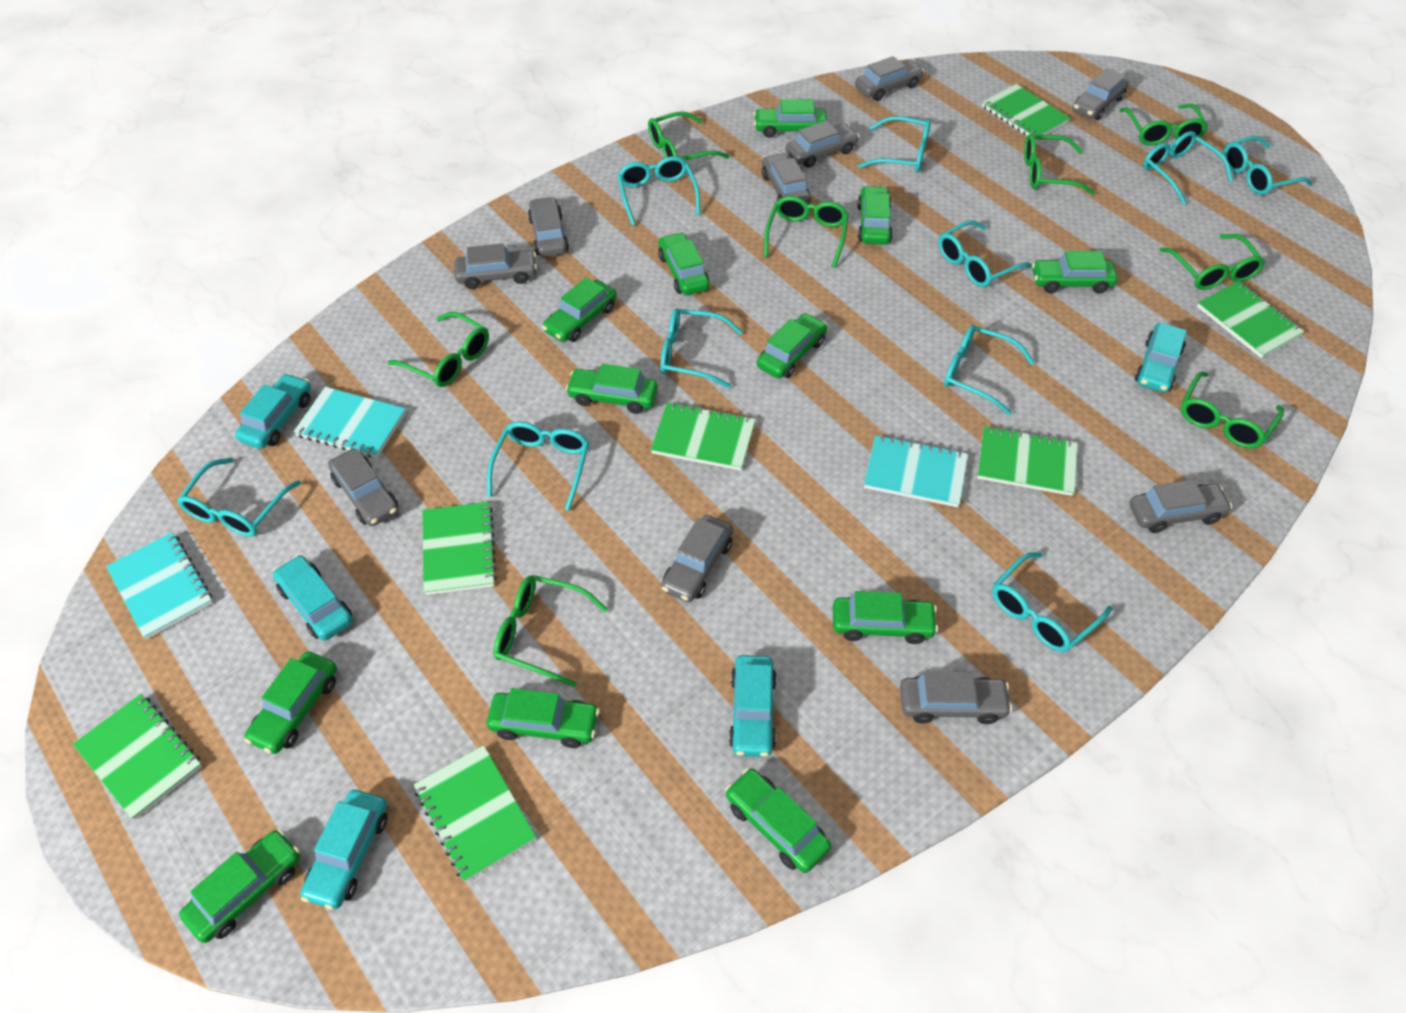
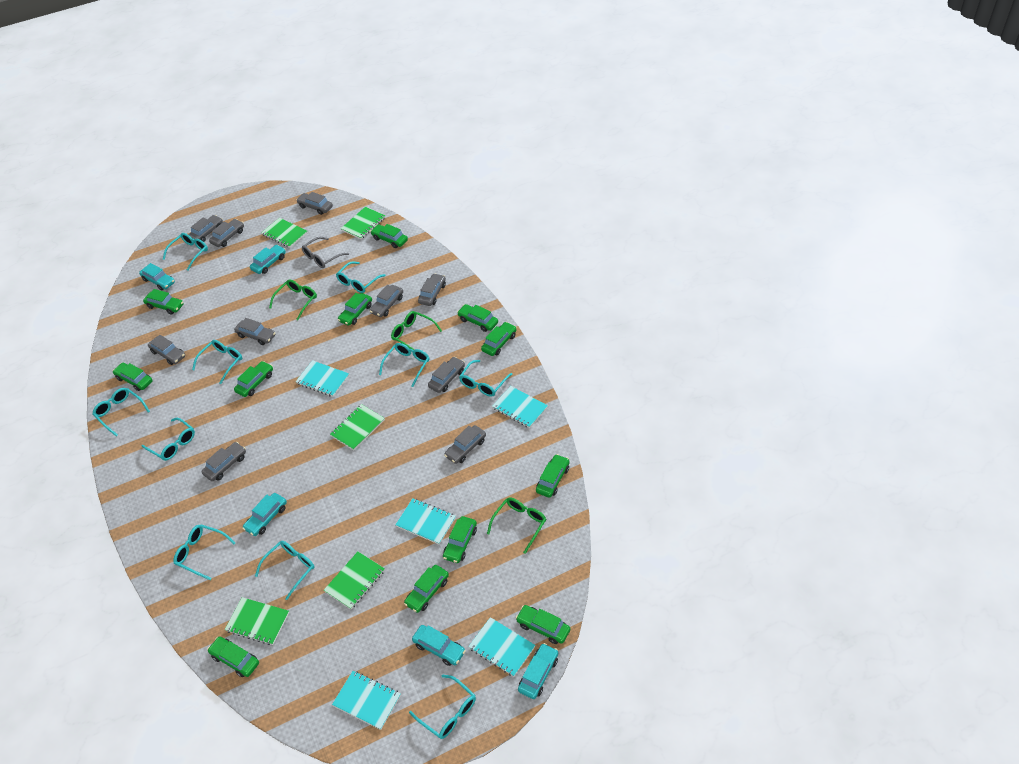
green glasses: 8 -> 3
green notebook: 7 -> 5
grey glasses: 0 -> 1
turquoise notebook: 3 -> 5

